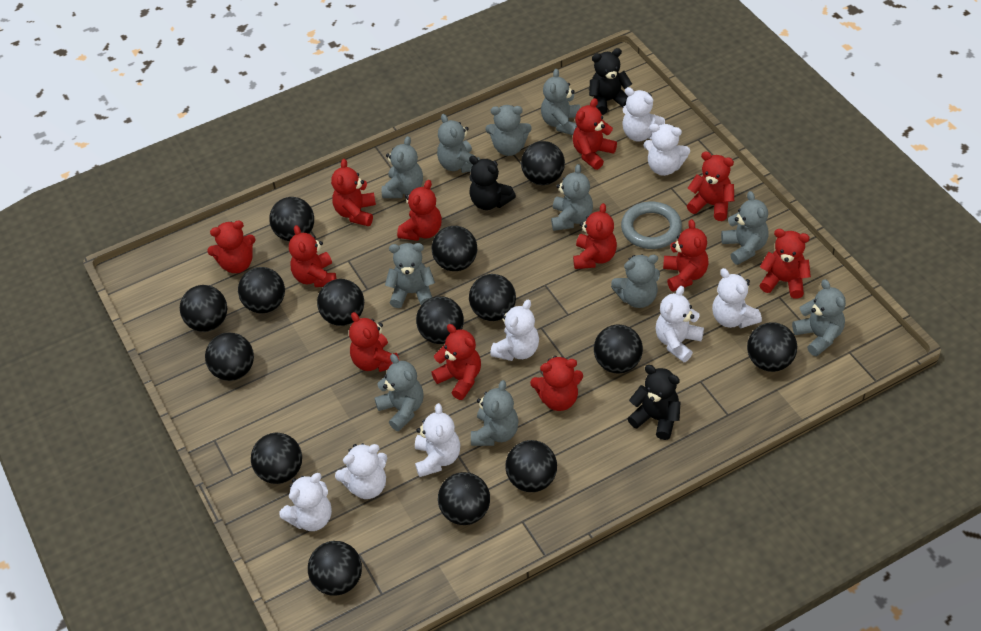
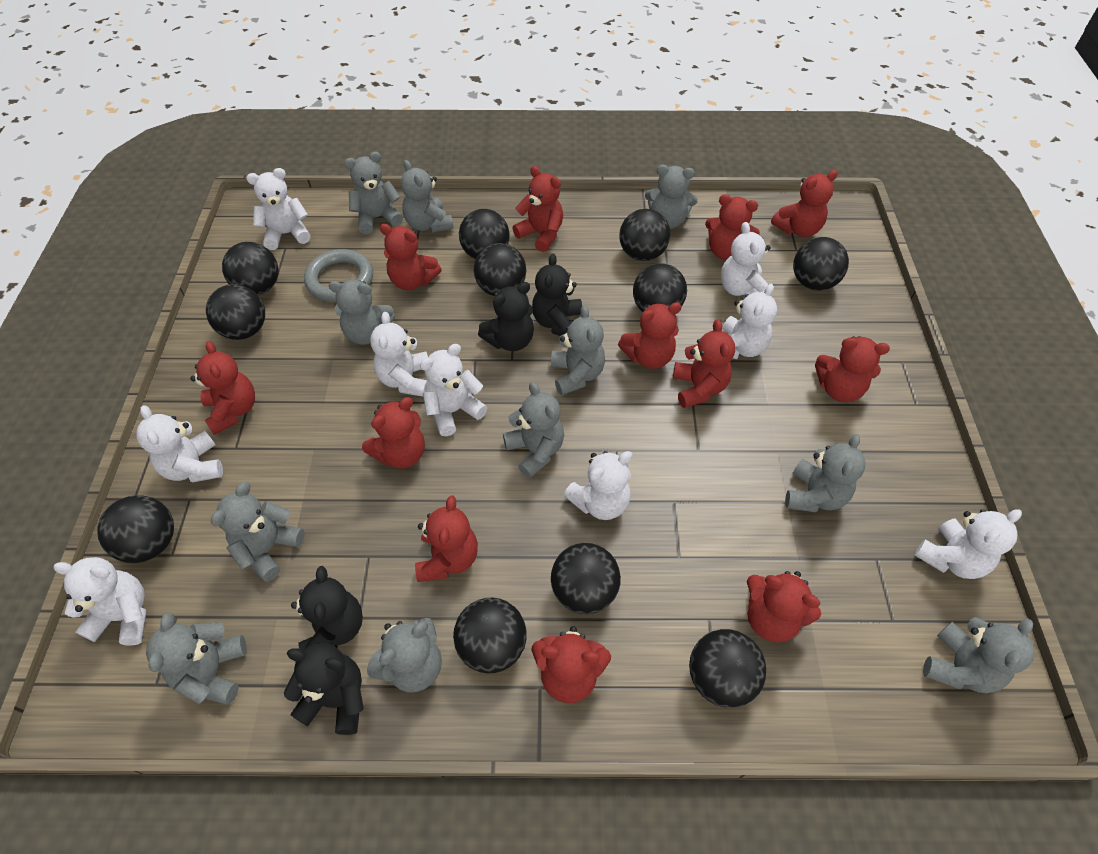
black ball: 15 -> 11
black teddy bear: 3 -> 4
white teddy bear: 8 -> 9

